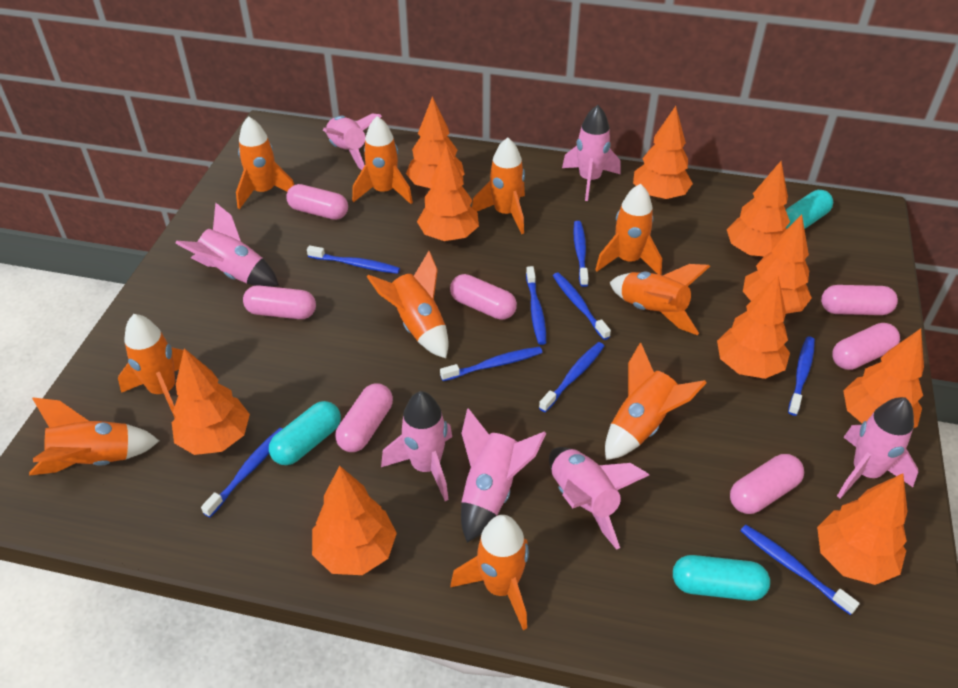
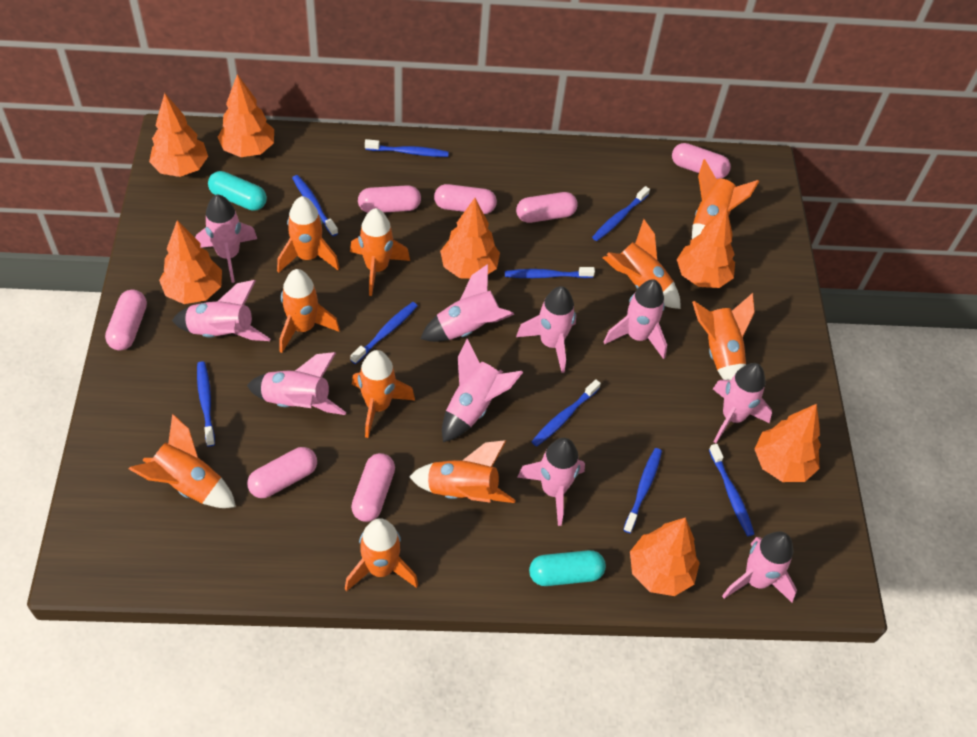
orange tree: 10 -> 7
pink rocket: 7 -> 10
turquoise capsule: 3 -> 2

